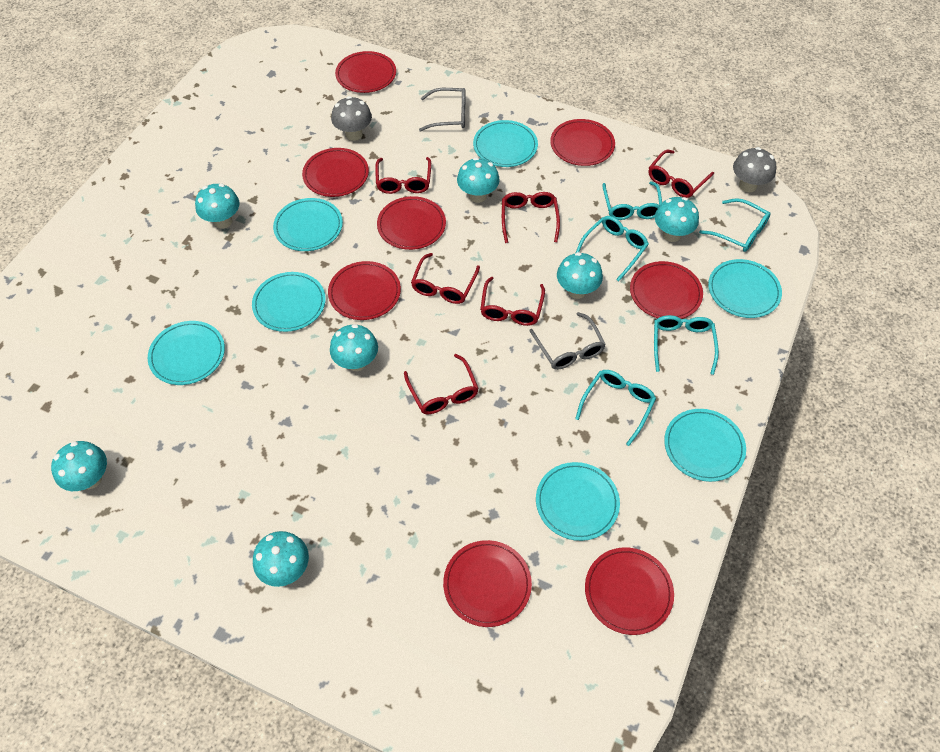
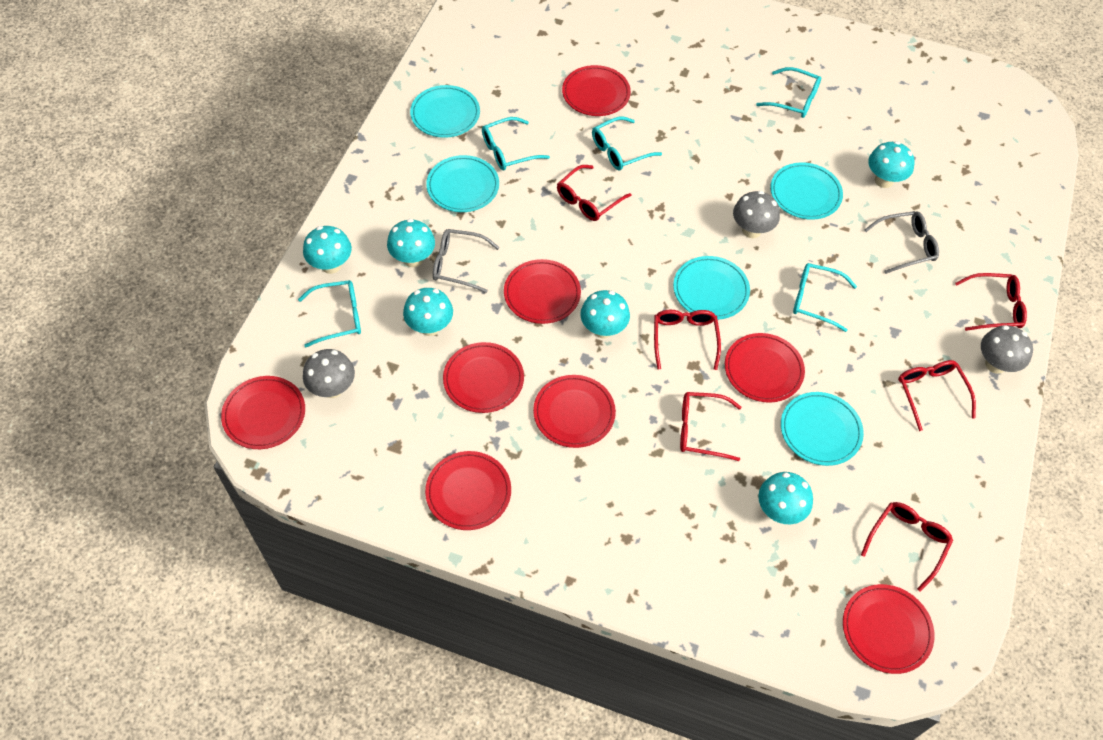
grey mushroom: 2 -> 3
turquoise mushroom: 7 -> 6
turquoise plate: 7 -> 5

